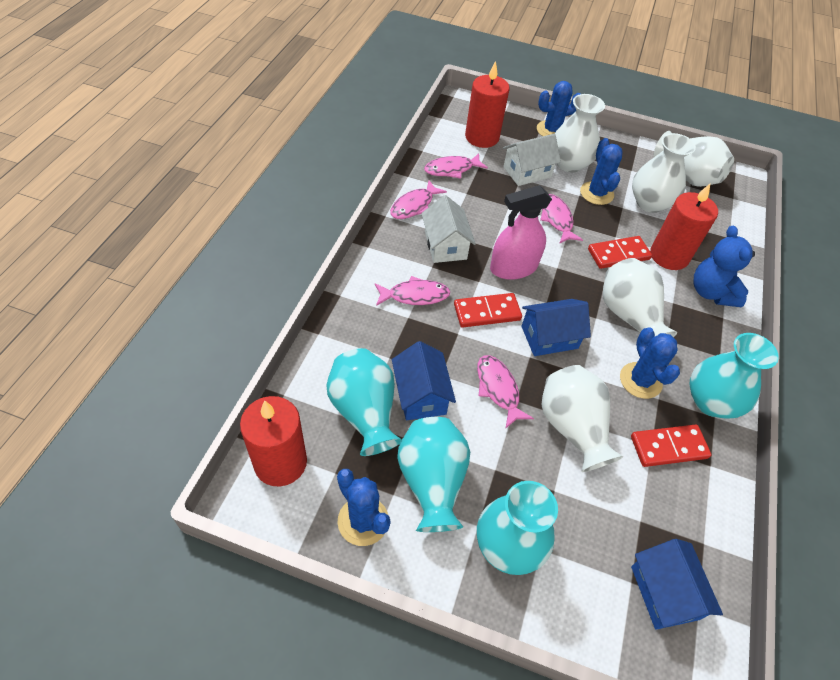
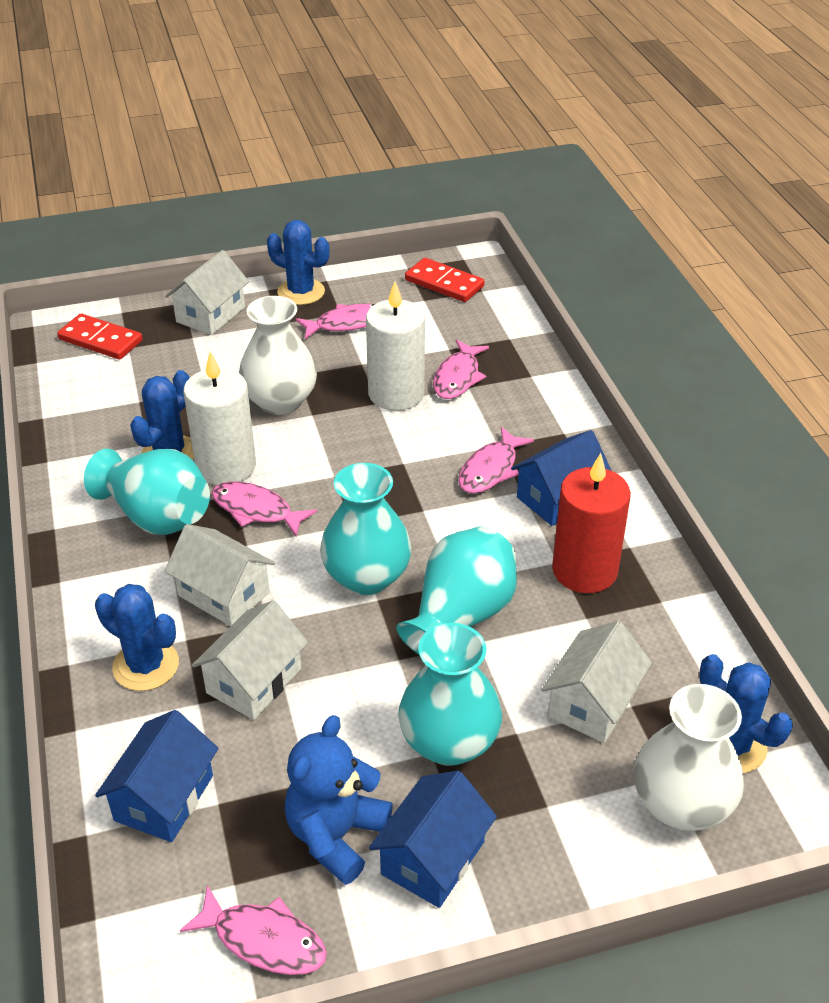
pink spray bottle: 1 -> 0
red candle: 3 -> 1
red domino: 3 -> 2
white candle: 0 -> 2
white house: 2 -> 4
white vase: 5 -> 2

